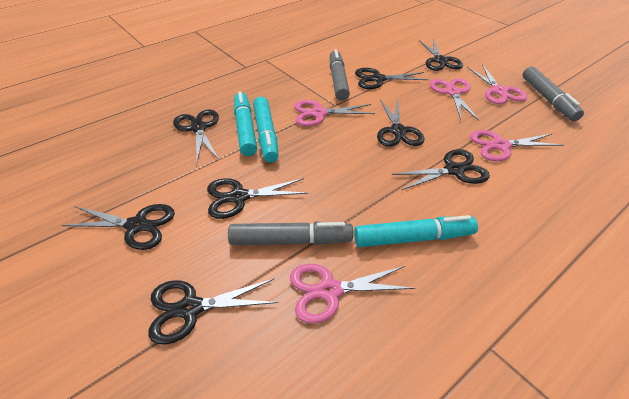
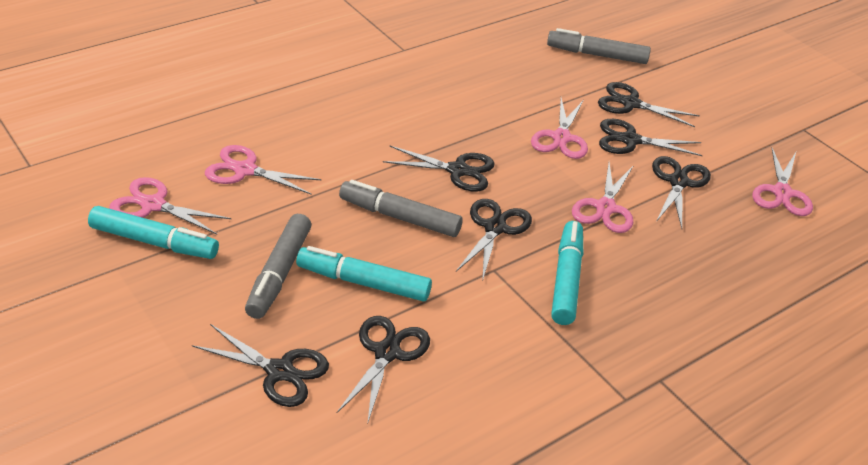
black scissors: 8 -> 7

